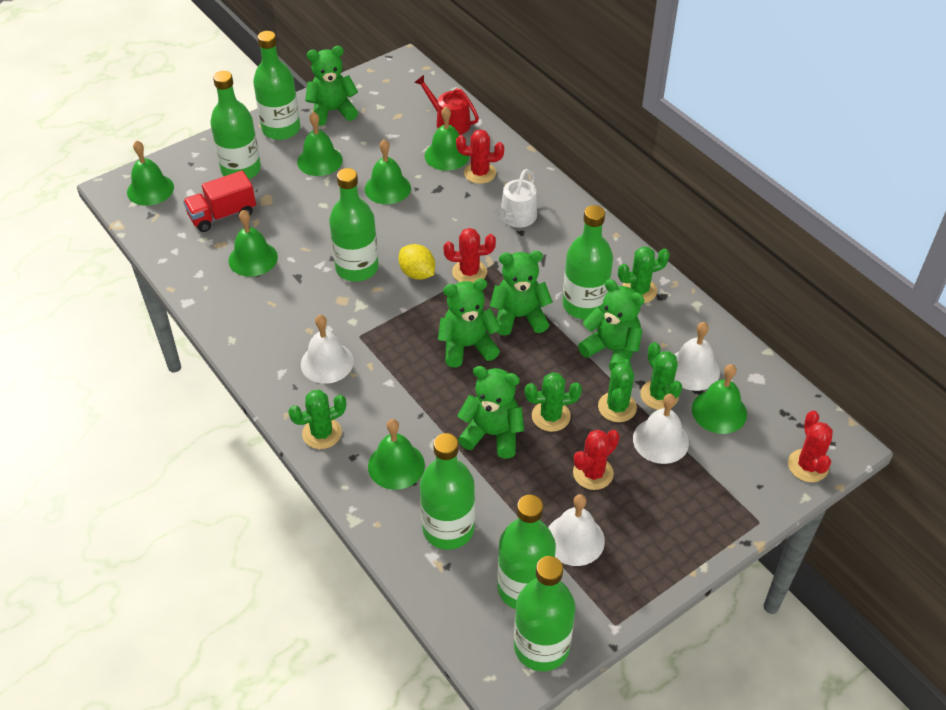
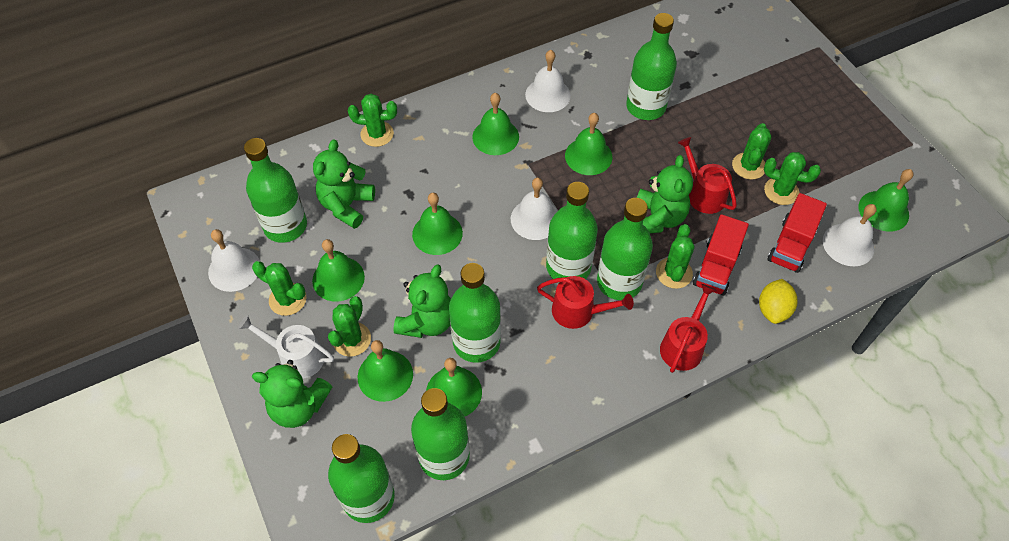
green cactus: 5 -> 6
green teddy bear: 5 -> 4
red cactus: 4 -> 0
red truck: 1 -> 2
red watering can: 1 -> 3

